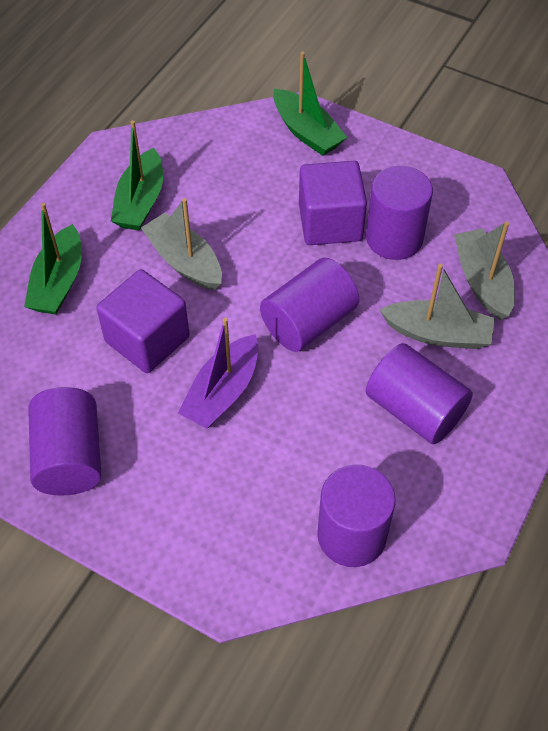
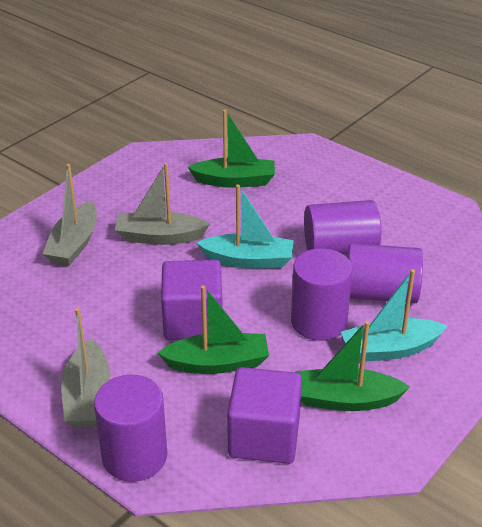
purple boat: 1 -> 0
purple cylinder: 5 -> 4
turquoise boat: 0 -> 2

